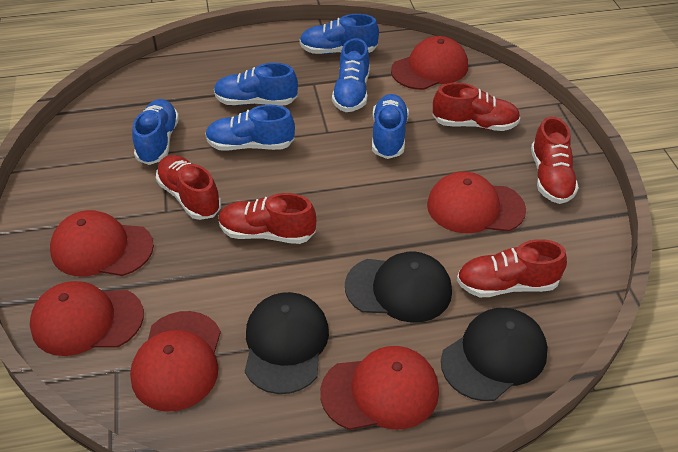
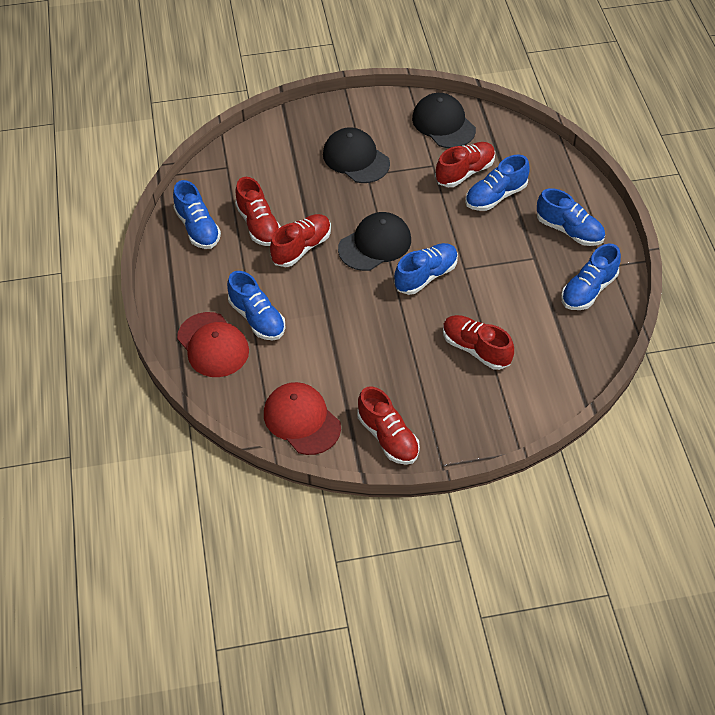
red cap: 6 -> 2

